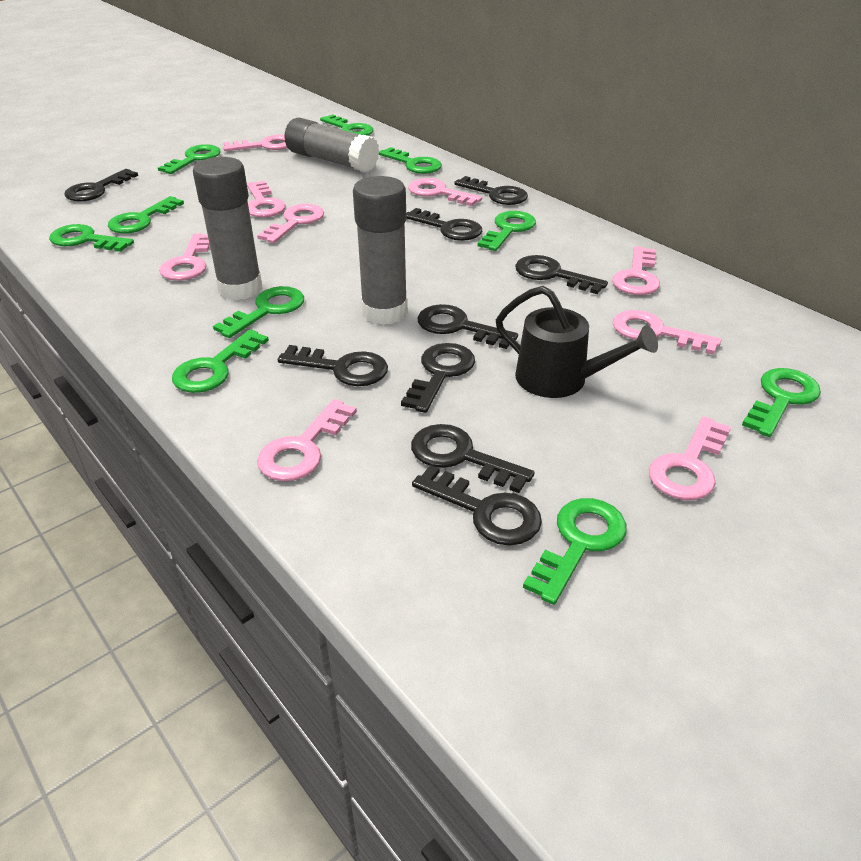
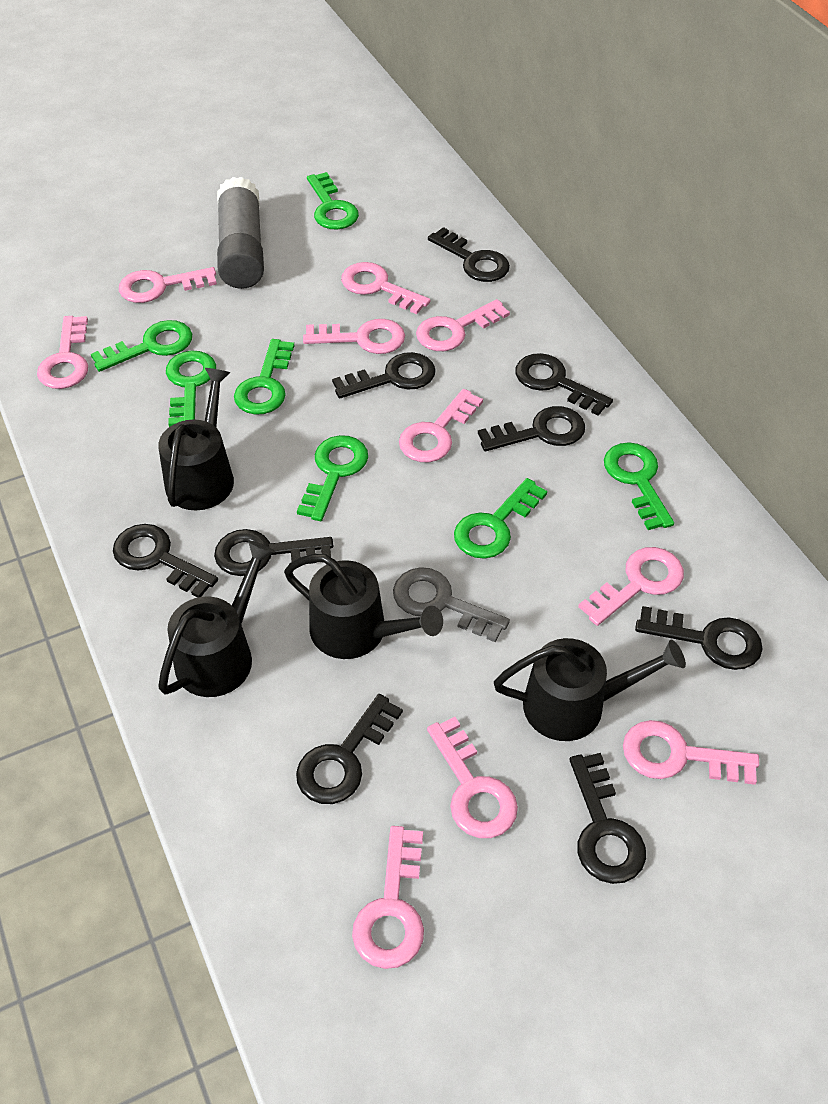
black watering can: 1 -> 4
green key: 10 -> 7
grey glue stick: 3 -> 1
grey key: 0 -> 1
pink key: 9 -> 10

